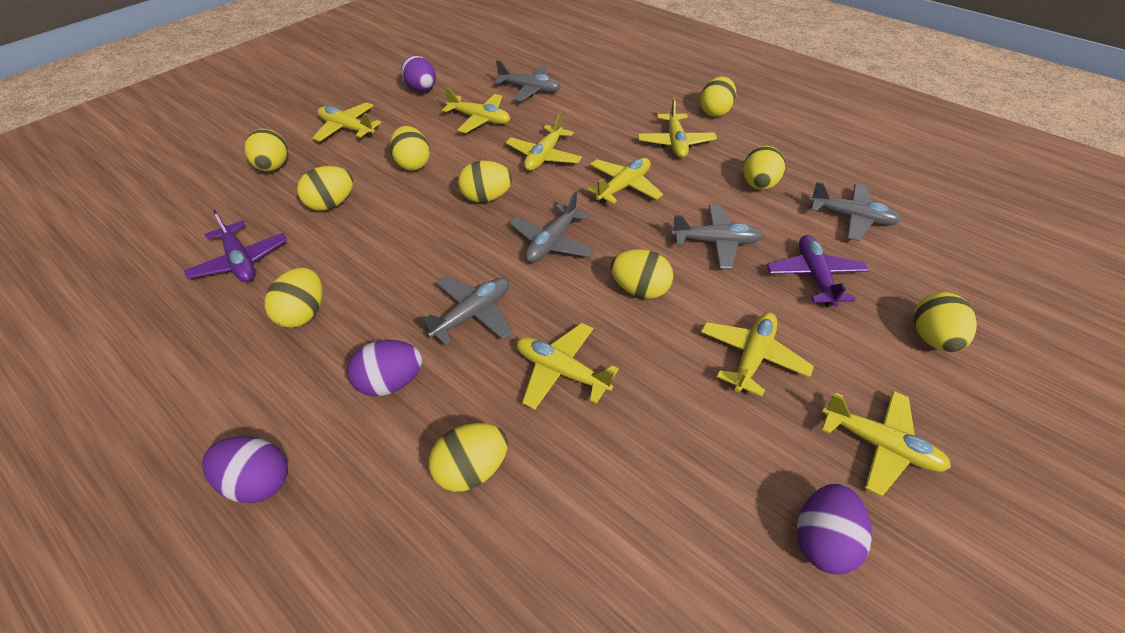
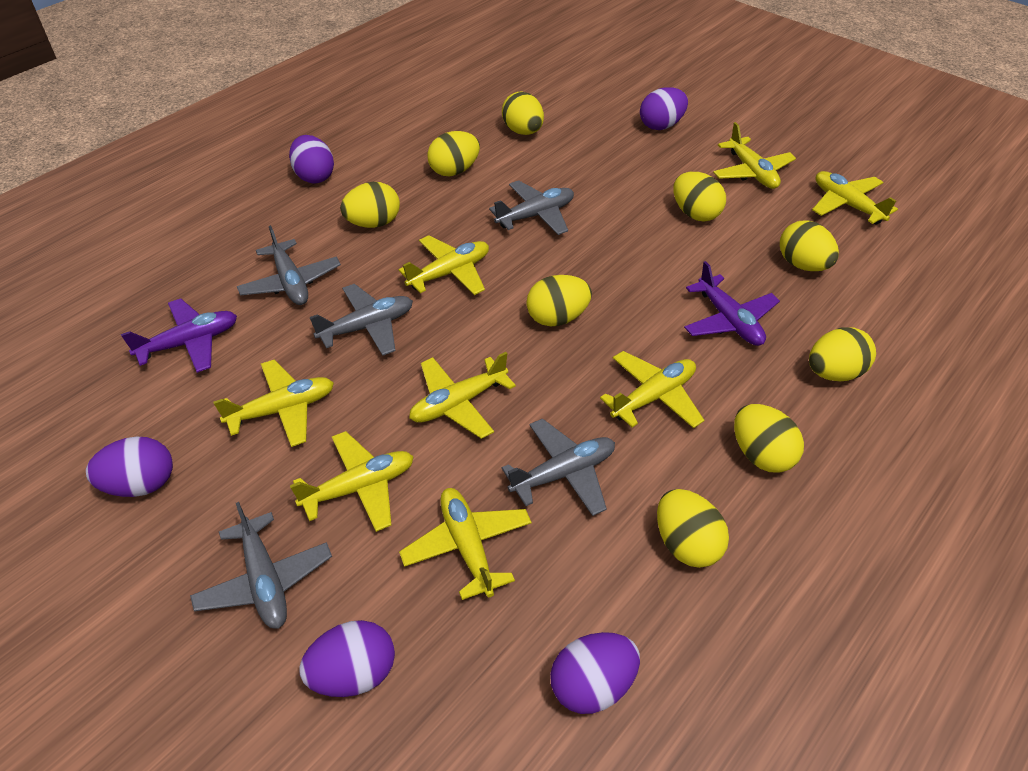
purple egg: 4 -> 5
yellow egg: 10 -> 9

